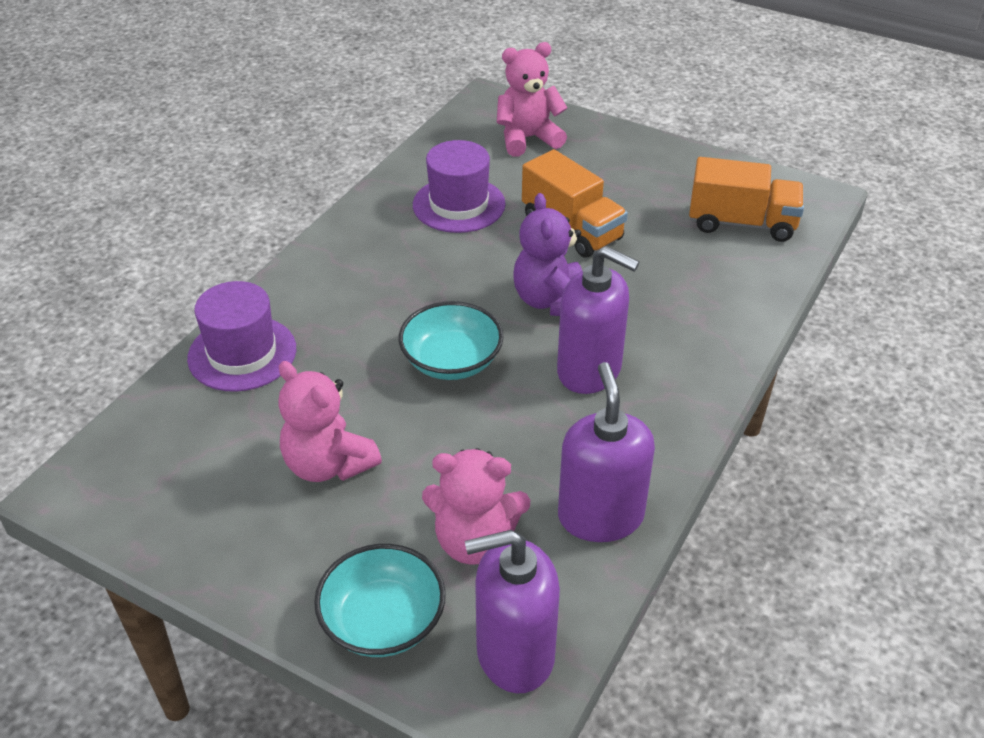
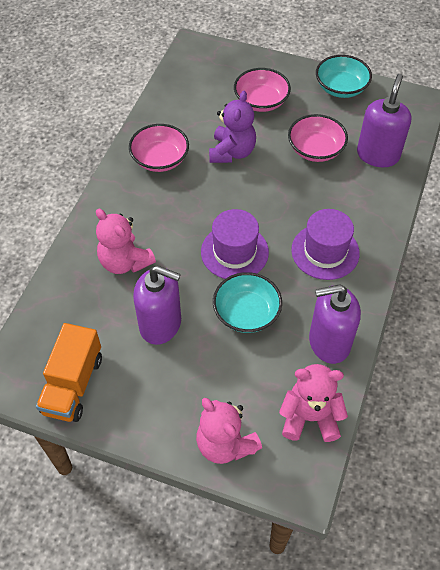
orange truck: 2 -> 1
pink bowl: 0 -> 3

